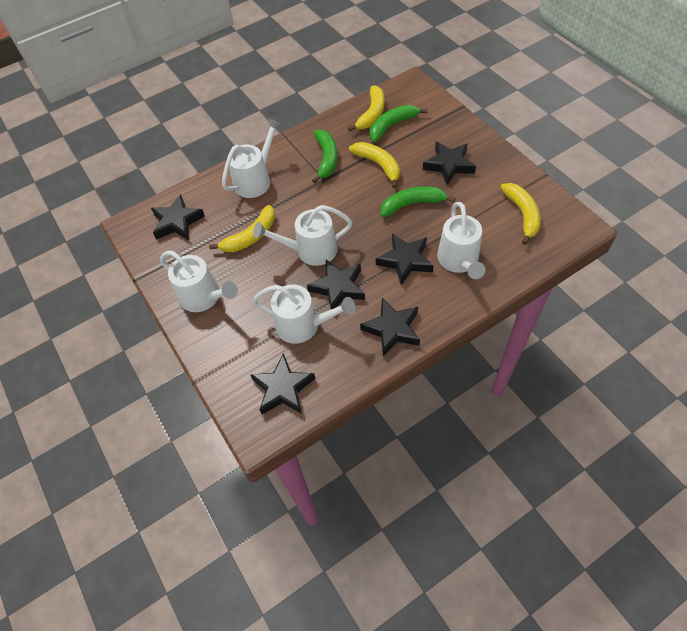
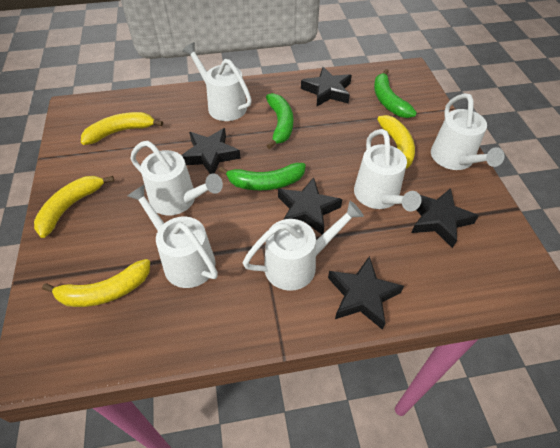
black star: 6 -> 5
white watering can: 5 -> 6

